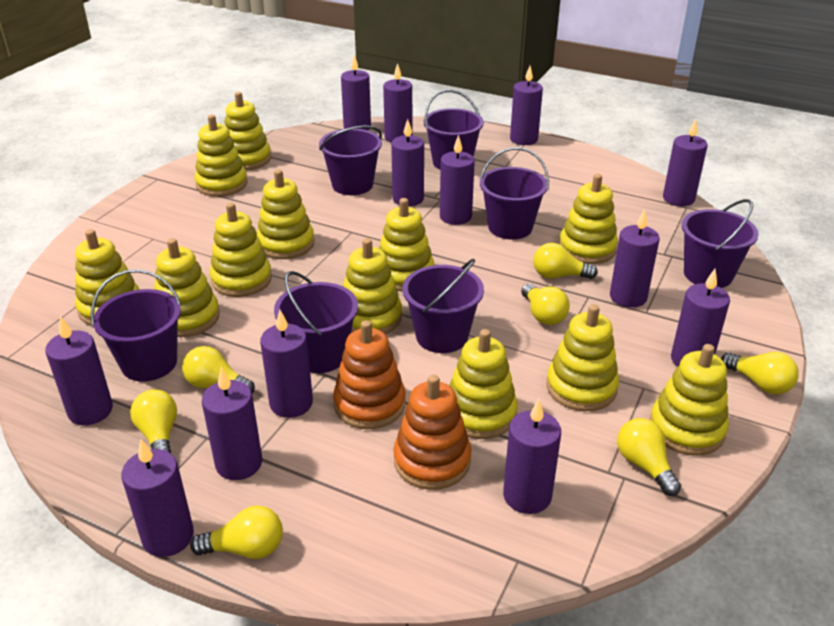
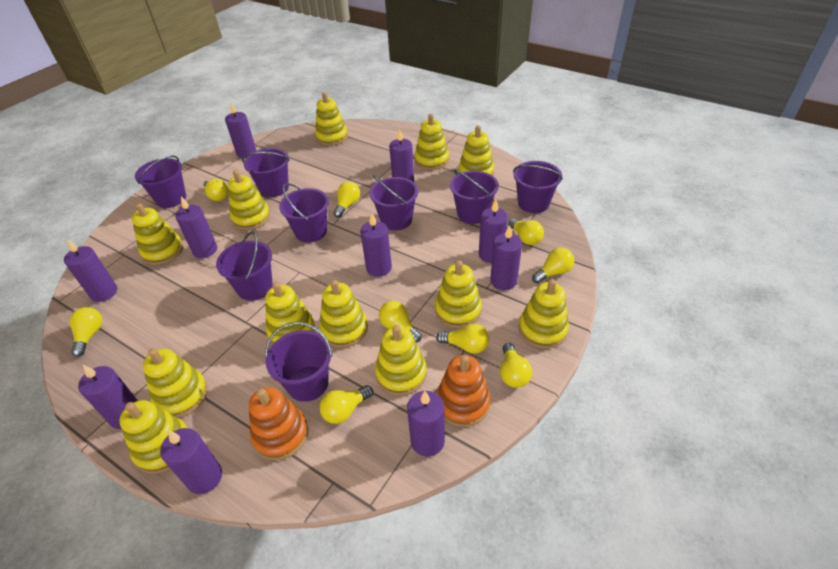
purple bucket: 7 -> 8
purple candle: 13 -> 10
yellow light bulb: 7 -> 9

